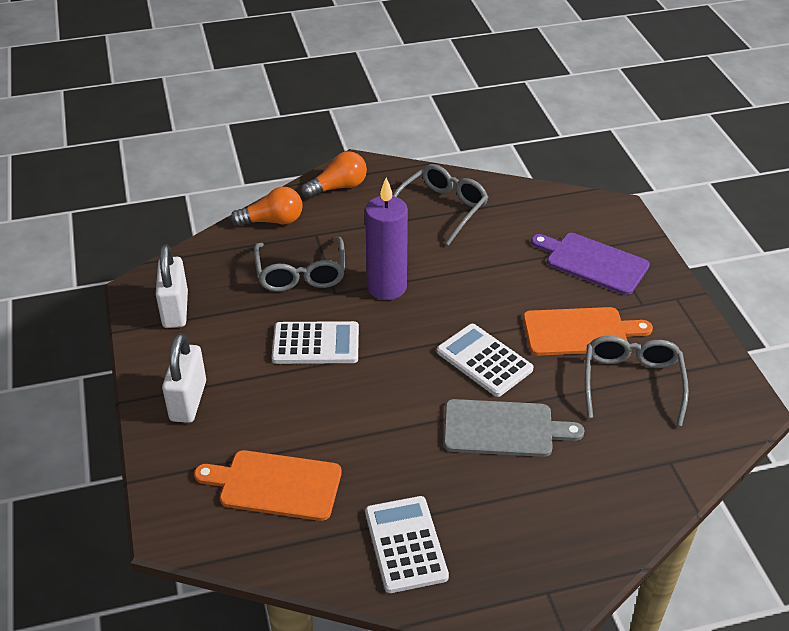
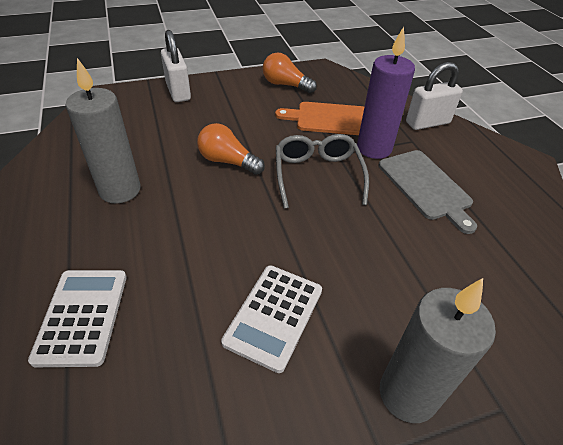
grey candle: 0 -> 2
grey glasses: 3 -> 1
orange cutting board: 2 -> 1
purple cutting board: 1 -> 0
white calculator: 3 -> 2

